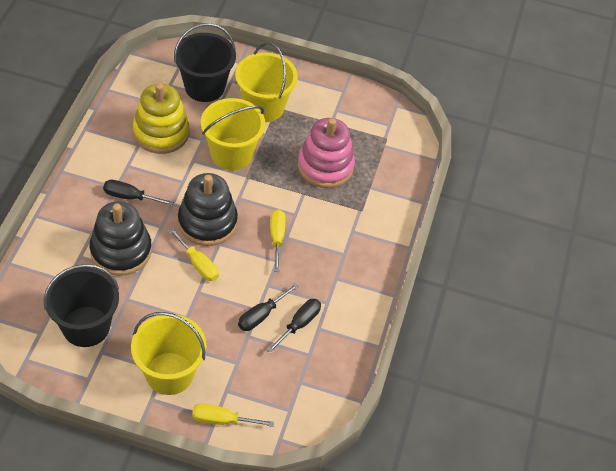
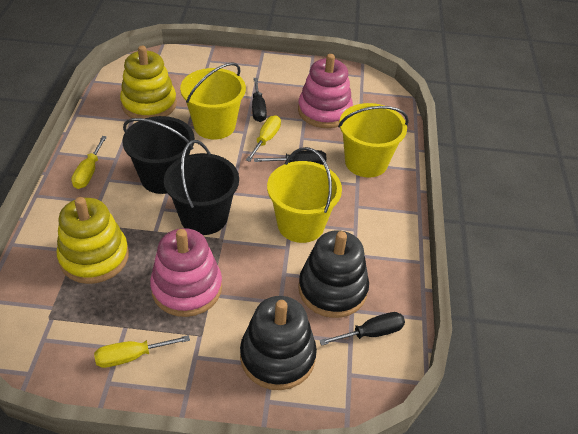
pink stacking toy: 1 -> 2
yellow stacking toy: 1 -> 2

